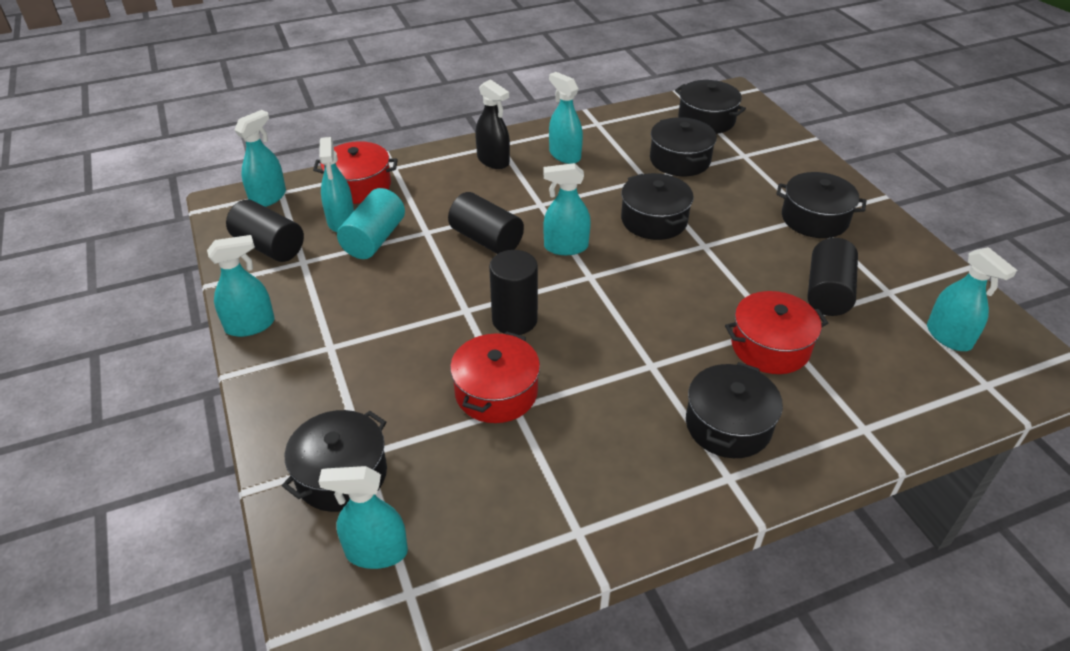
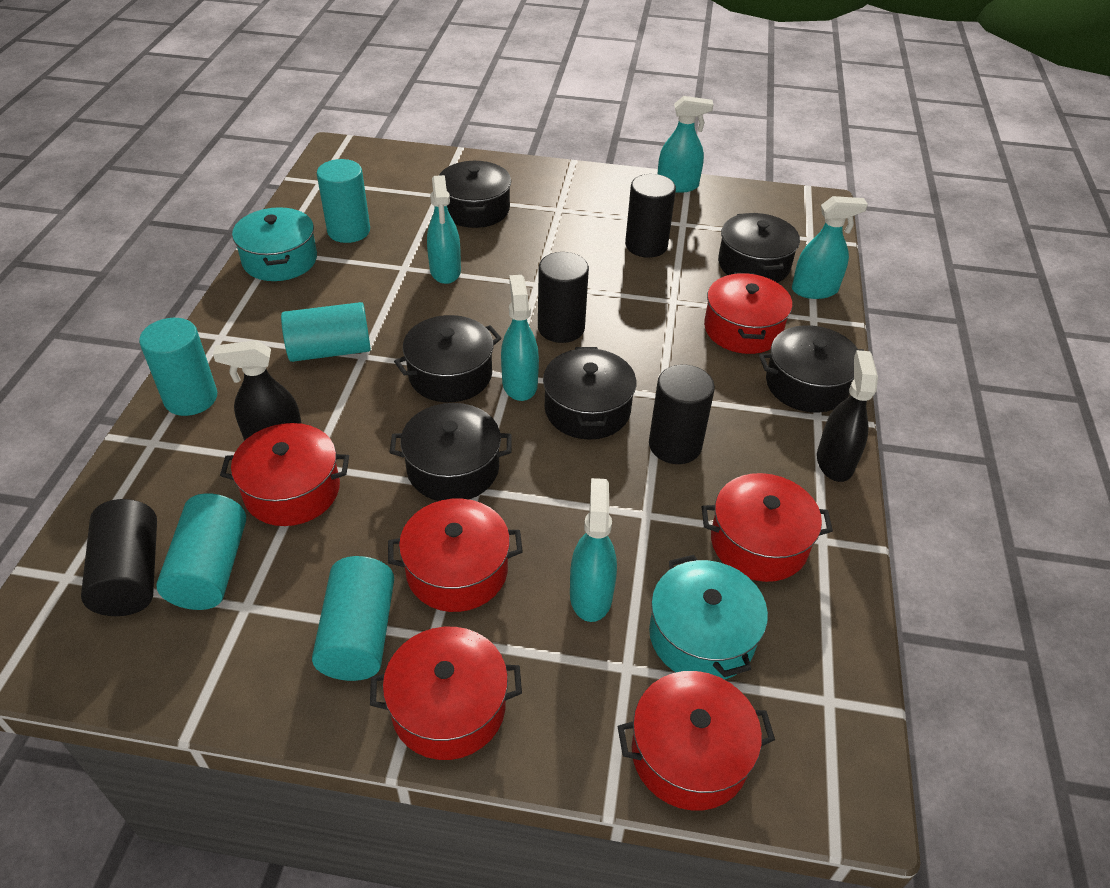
black spray bottle: 1 -> 2
red pot: 3 -> 6
turquoise cylinder: 1 -> 5
turquoise pot: 0 -> 2
turquoise spray bottle: 7 -> 5

